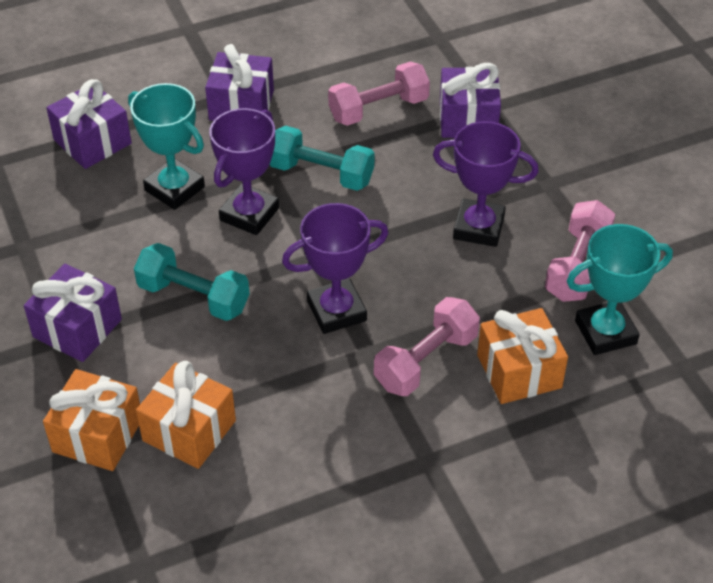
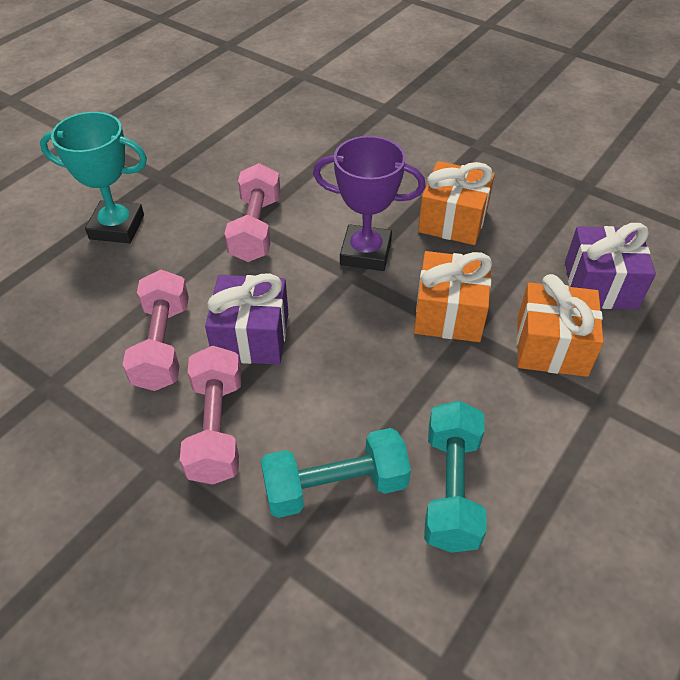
purple gift: 4 -> 2
purple trophy: 3 -> 1
turquoise trophy: 2 -> 1

